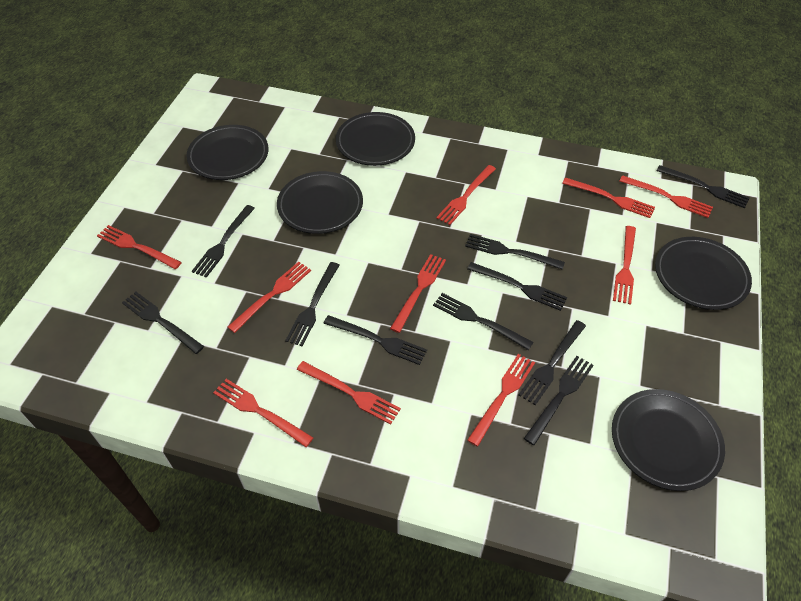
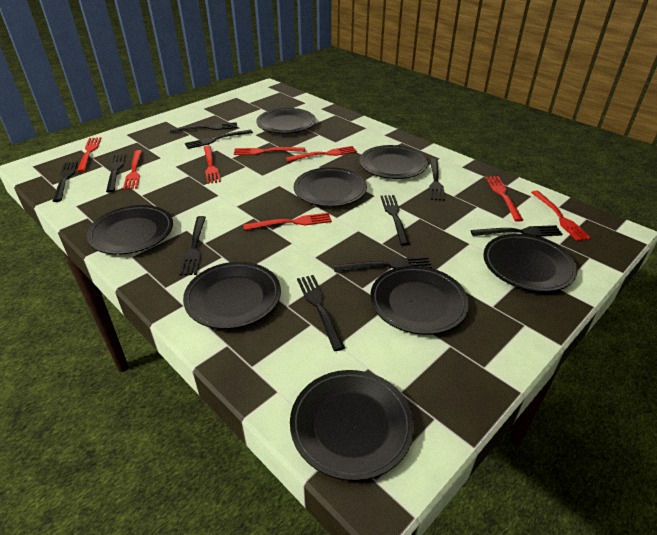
black plate: 5 -> 8
red fork: 10 -> 8

